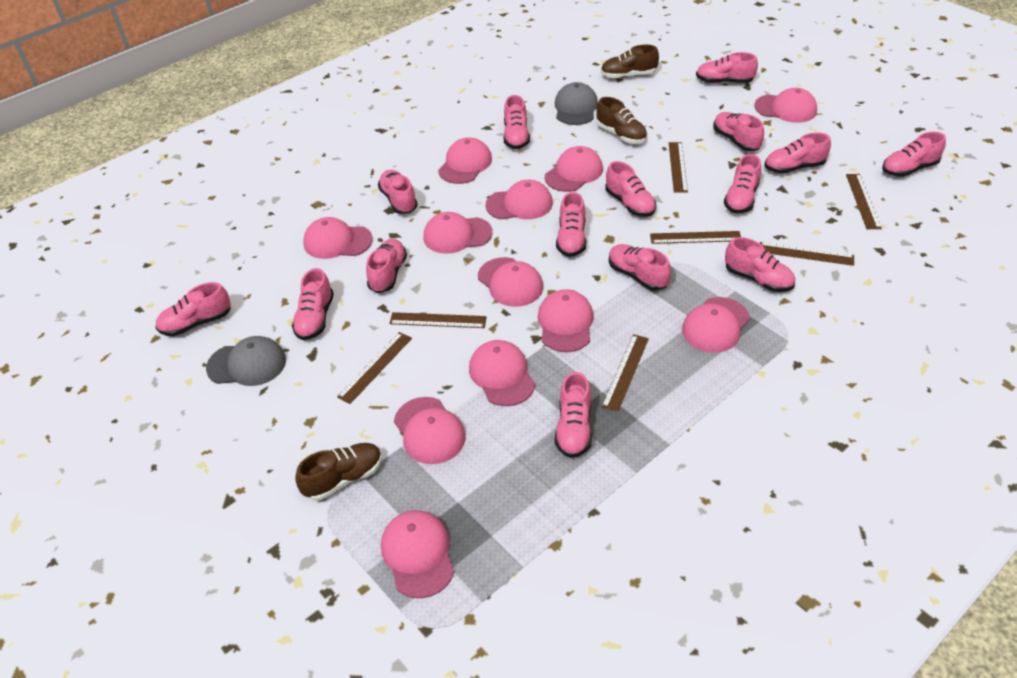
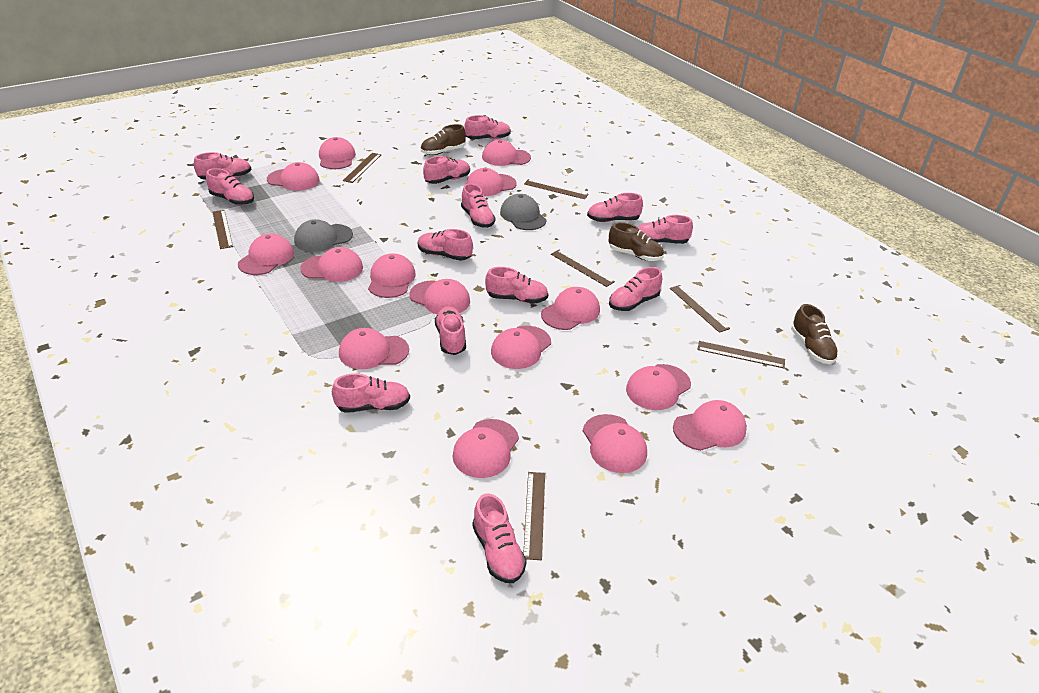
pink cap: 12 -> 15
pink shoe: 15 -> 13

